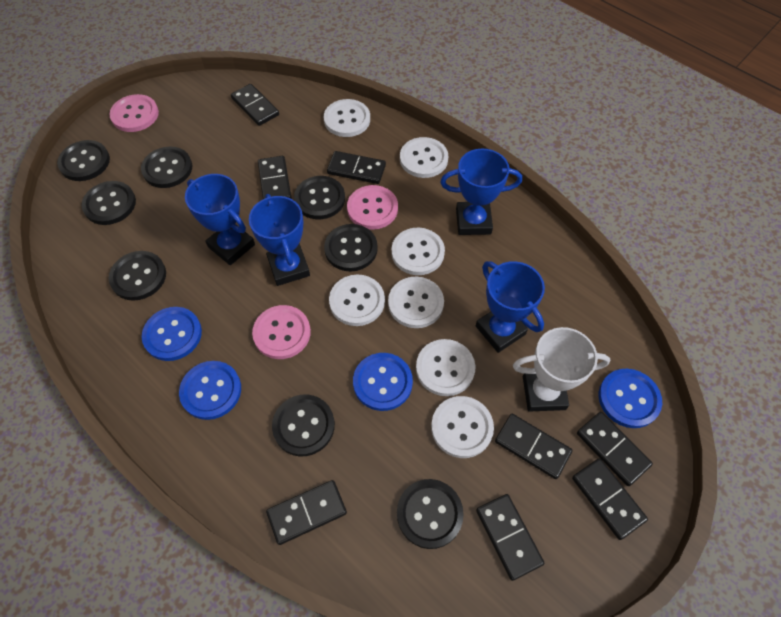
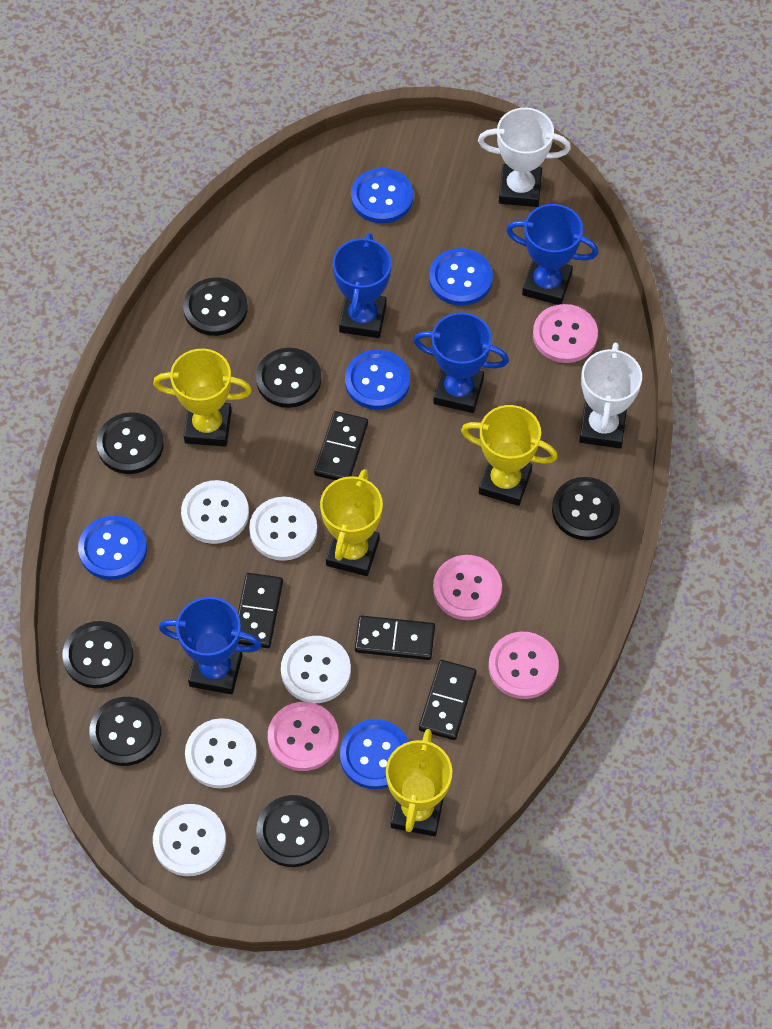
black button: 8 -> 7
black domino: 8 -> 4
blue button: 4 -> 5
pink button: 3 -> 4
white button: 7 -> 5
white trophy: 1 -> 2
yellow trophy: 0 -> 4

